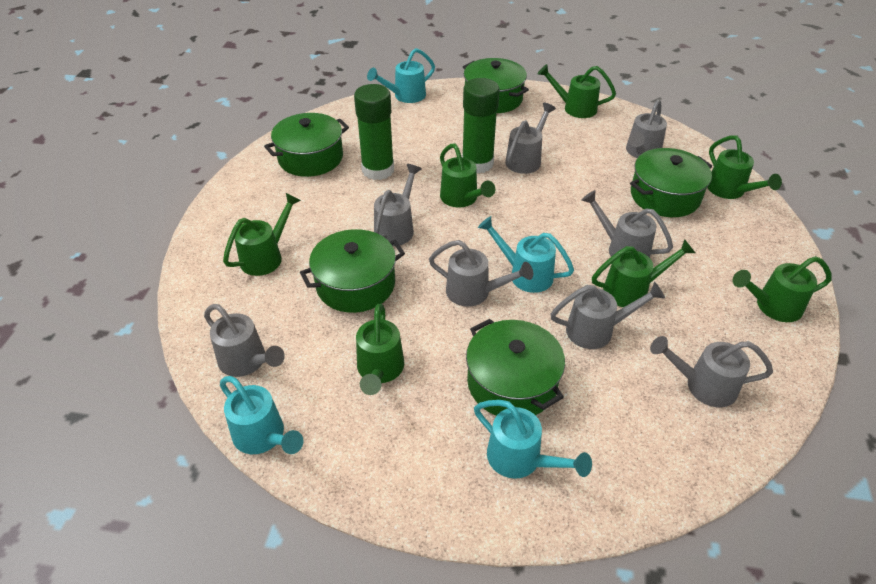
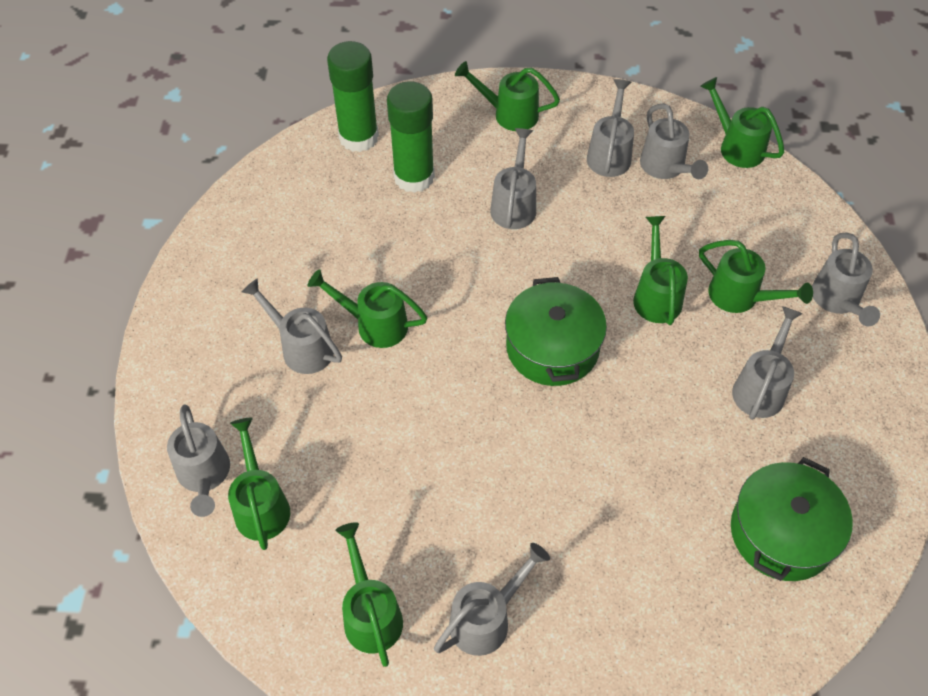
green pot: 5 -> 2
turquoise watering can: 4 -> 0

